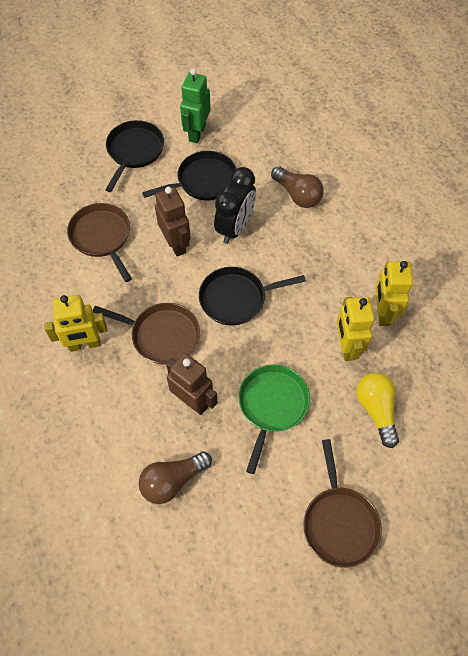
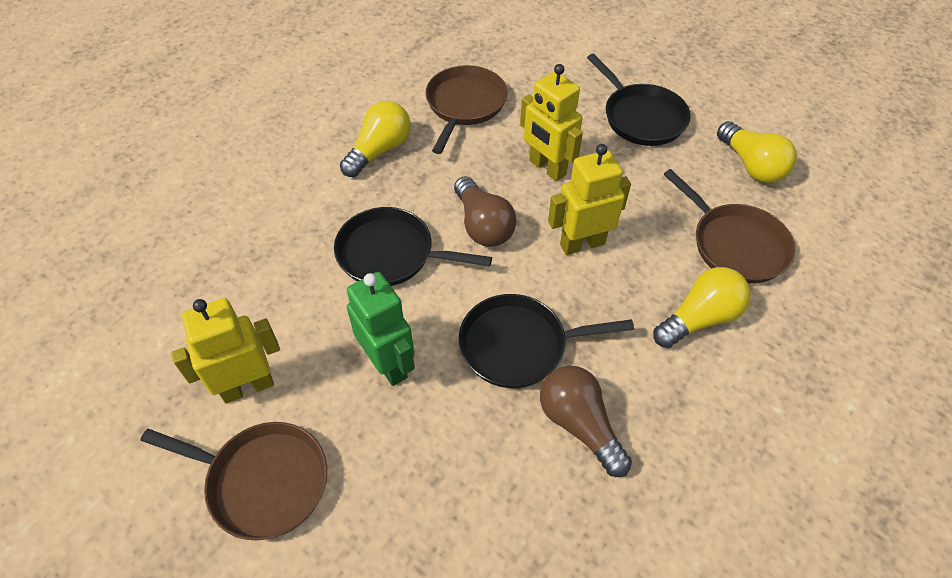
black clock: 1 -> 0
brown robot: 2 -> 0
green pan: 1 -> 0
yellow light bulb: 1 -> 3

